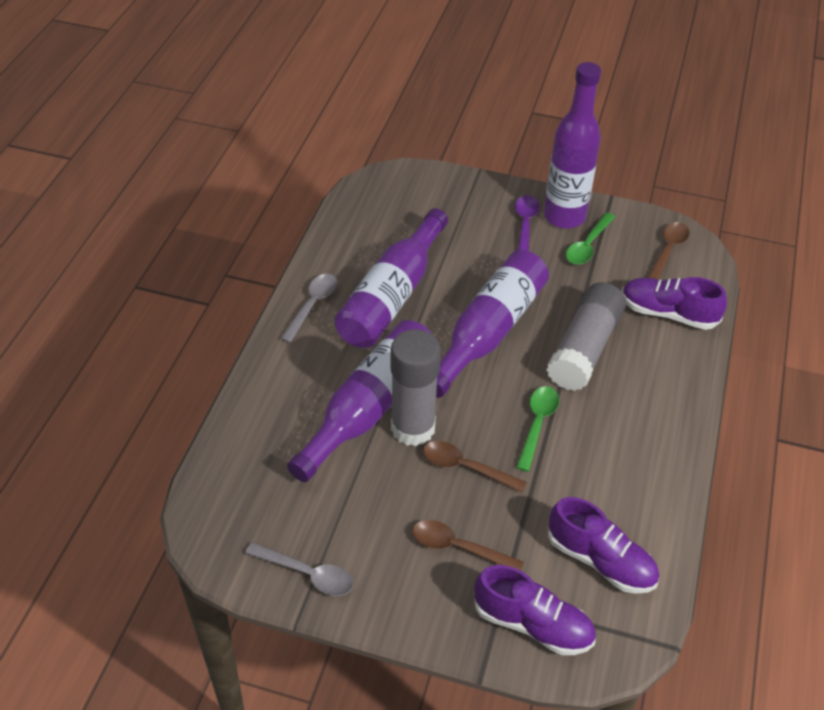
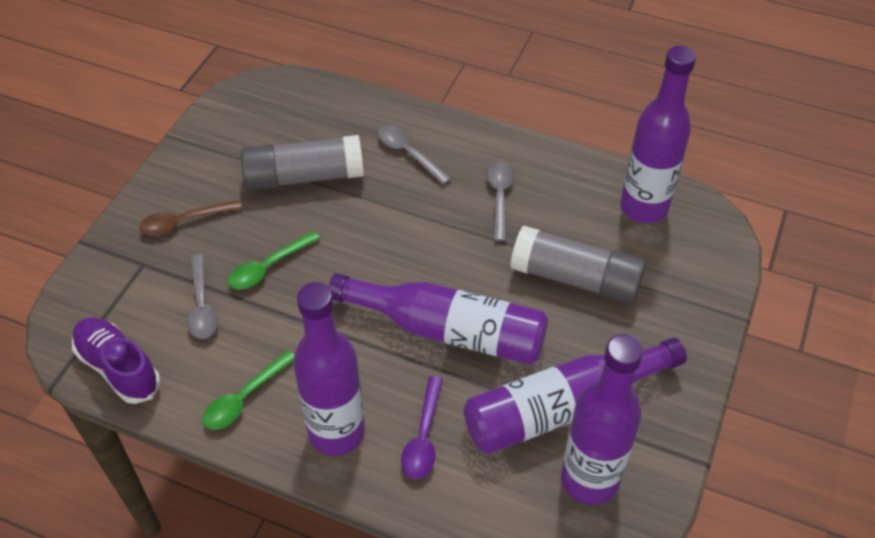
brown spoon: 3 -> 1
grey spoon: 2 -> 3
purple bottle: 4 -> 5
purple shoe: 3 -> 1

